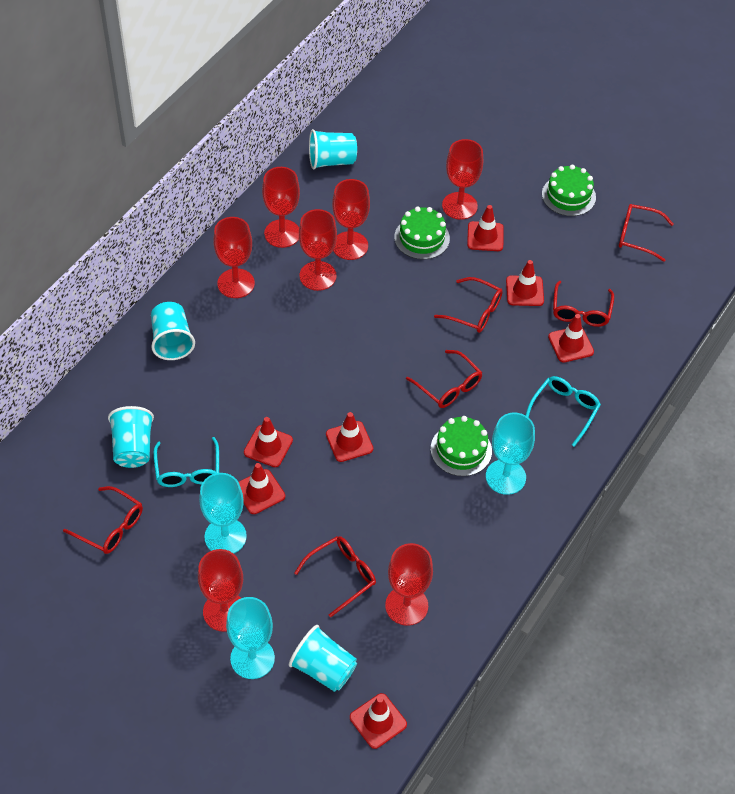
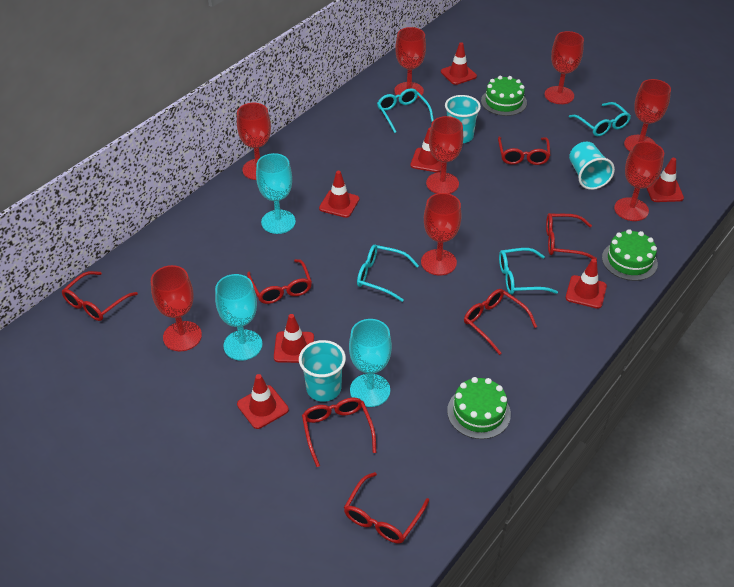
red glasses: 6 -> 7
red goblet: 7 -> 8
turquoise cup: 4 -> 3
turquoise glasses: 2 -> 4

